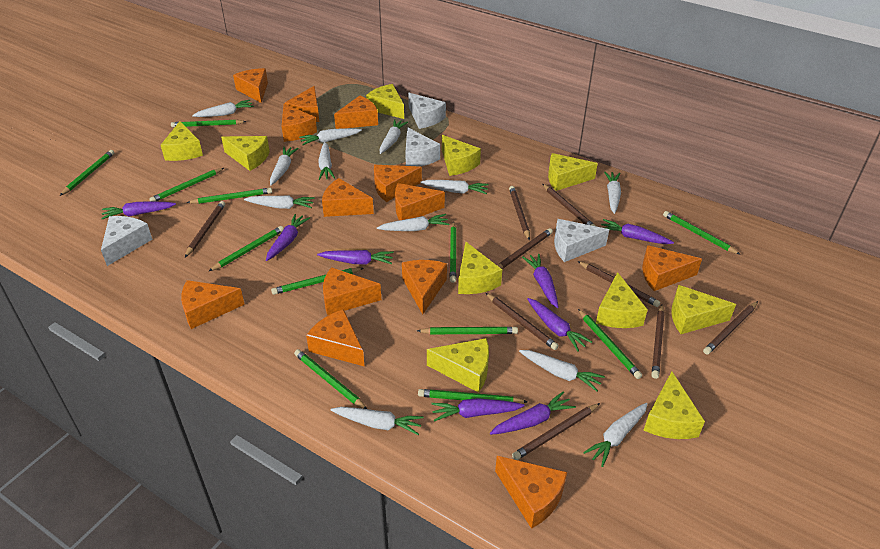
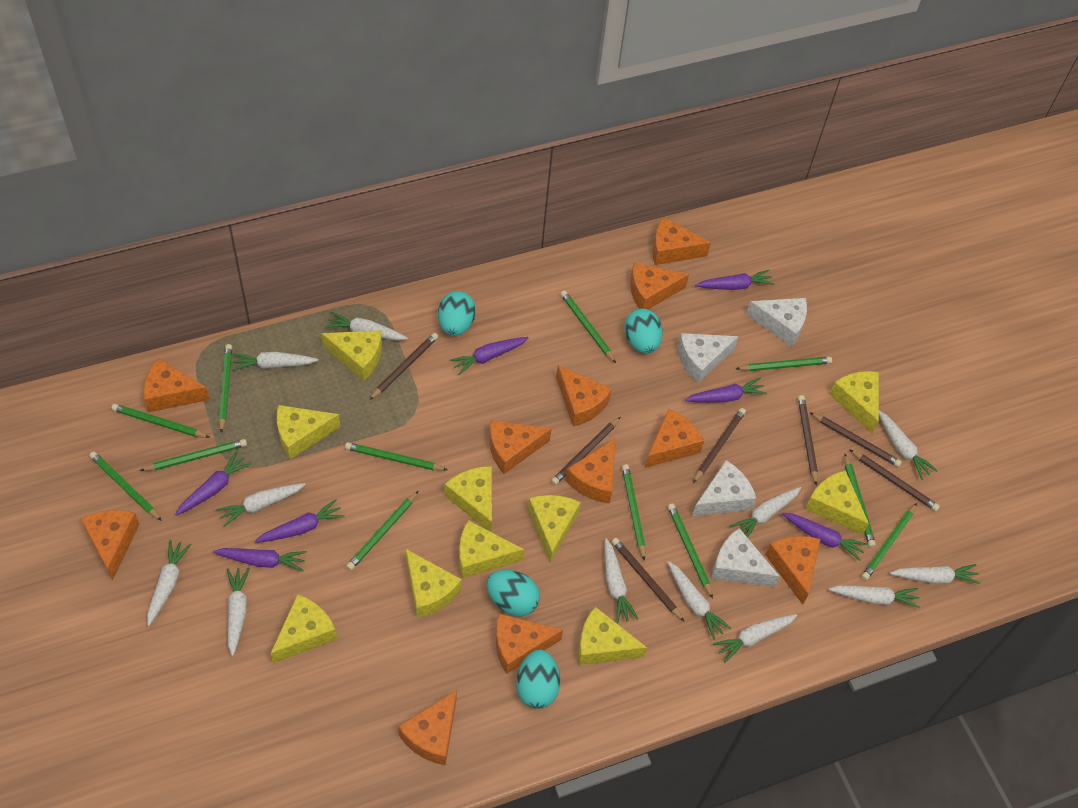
brown pencil: 9 -> 7
orange cheese: 13 -> 11
purple carrot: 8 -> 7
turquoise egg: 0 -> 4

